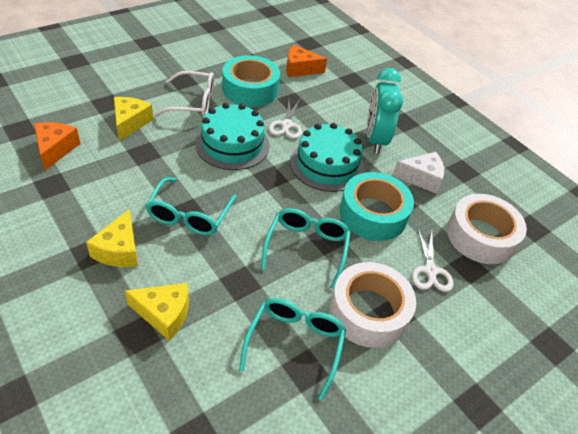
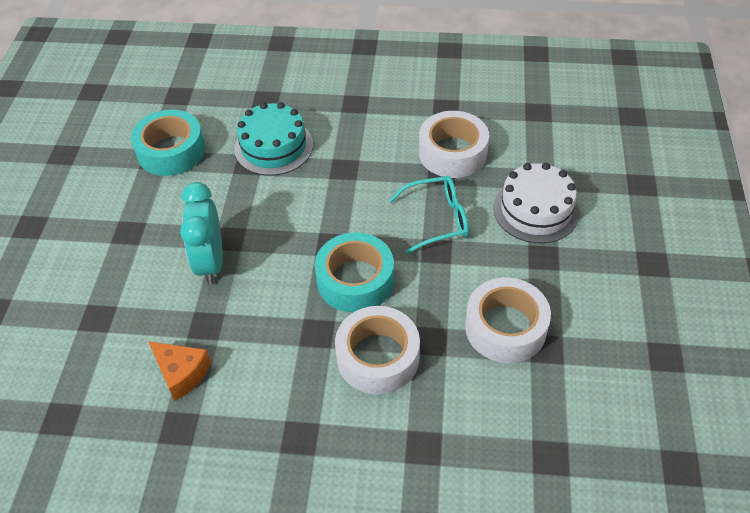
orange cheese: 2 -> 1
turquoise cake: 2 -> 1
turquoise glasses: 3 -> 1
white cake: 0 -> 1
white cheese: 1 -> 0
white glasses: 1 -> 0
white scissors: 2 -> 0
white tape: 2 -> 3
yellow cheese: 3 -> 0

